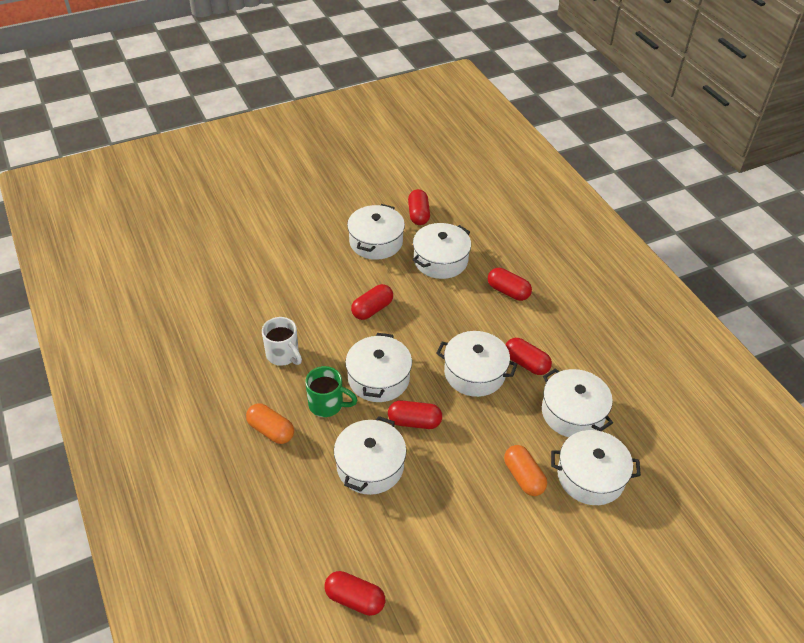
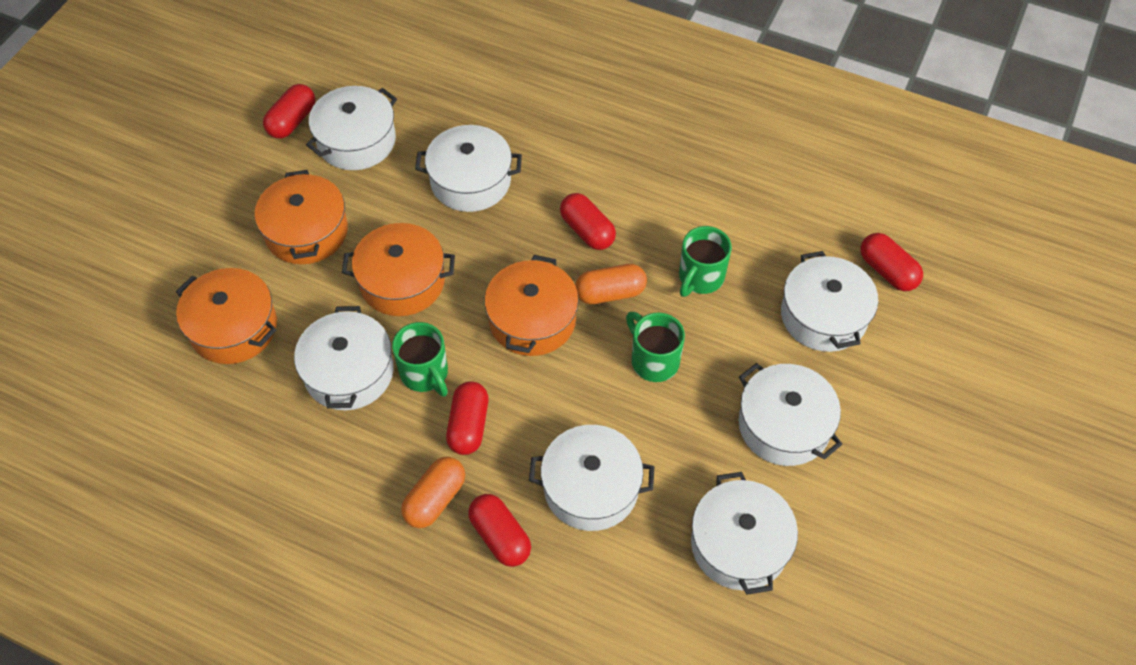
green mug: 1 -> 3
orange pot: 0 -> 4
red capsule: 6 -> 5
white mug: 1 -> 0

